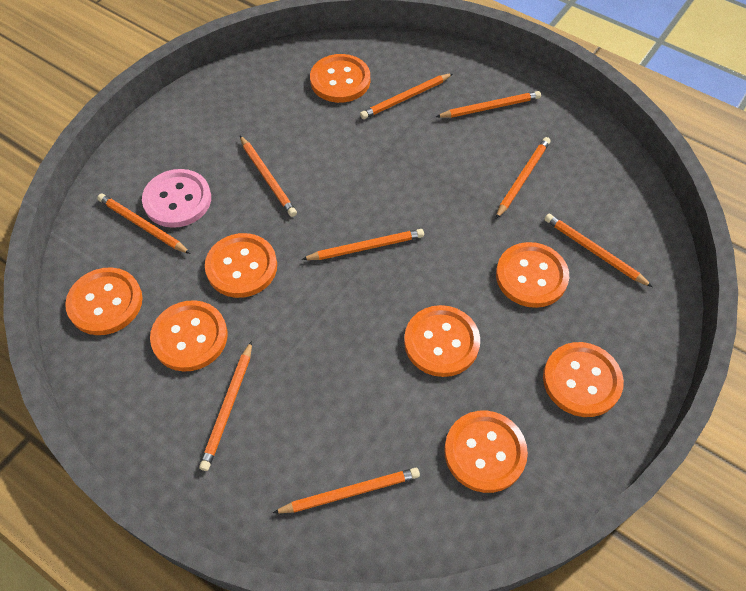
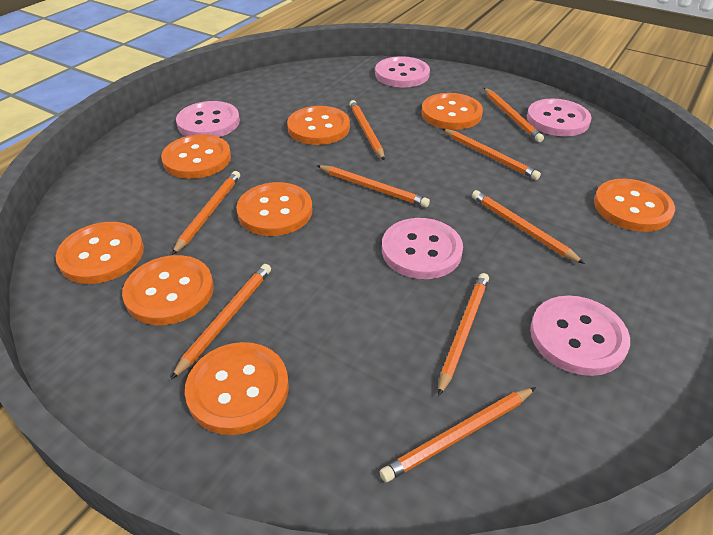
pink button: 1 -> 5

